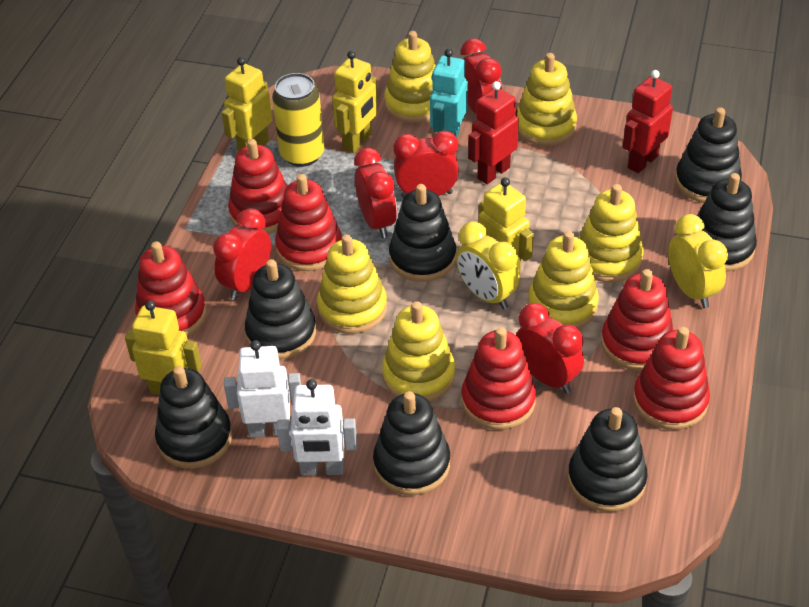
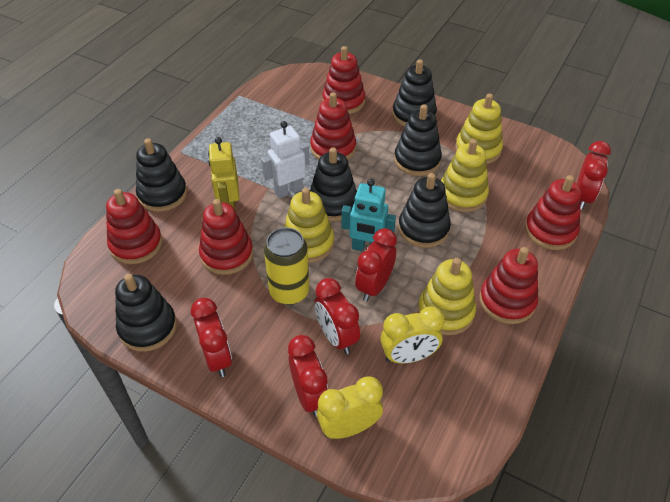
black stacking toy: 7 -> 6
red robot: 2 -> 0
white robot: 2 -> 1
yellow robot: 4 -> 1
yellow stacking toy: 6 -> 4

